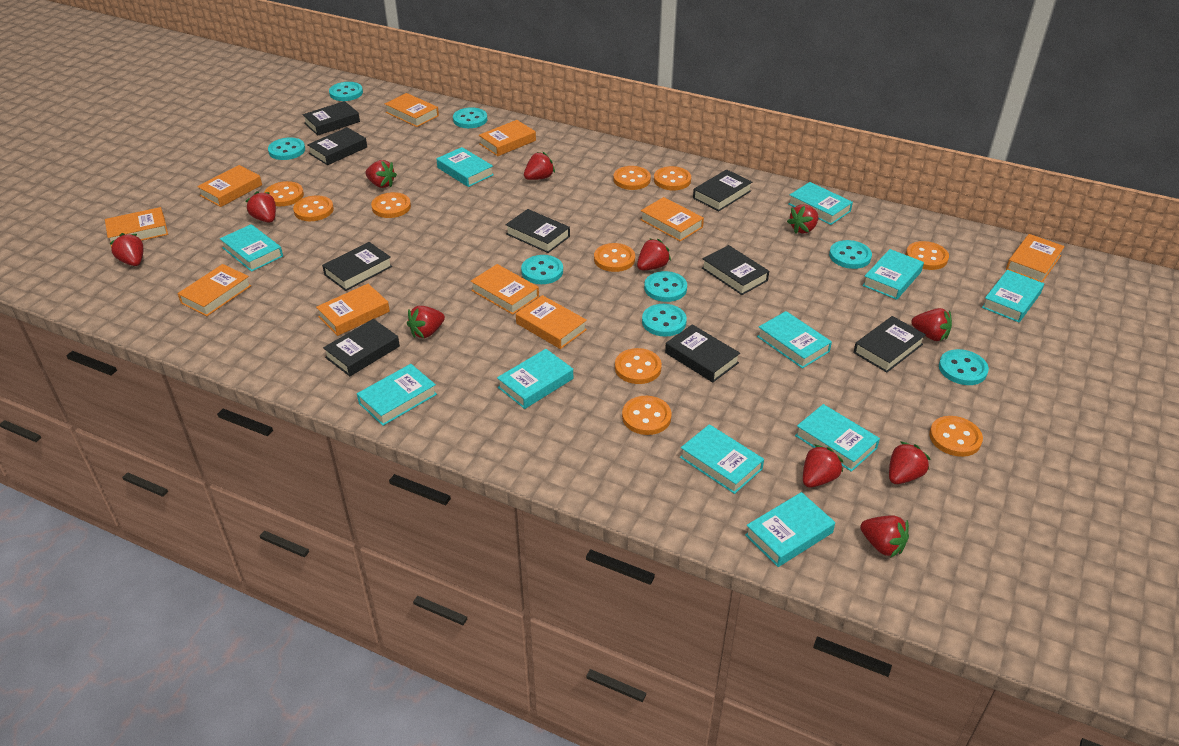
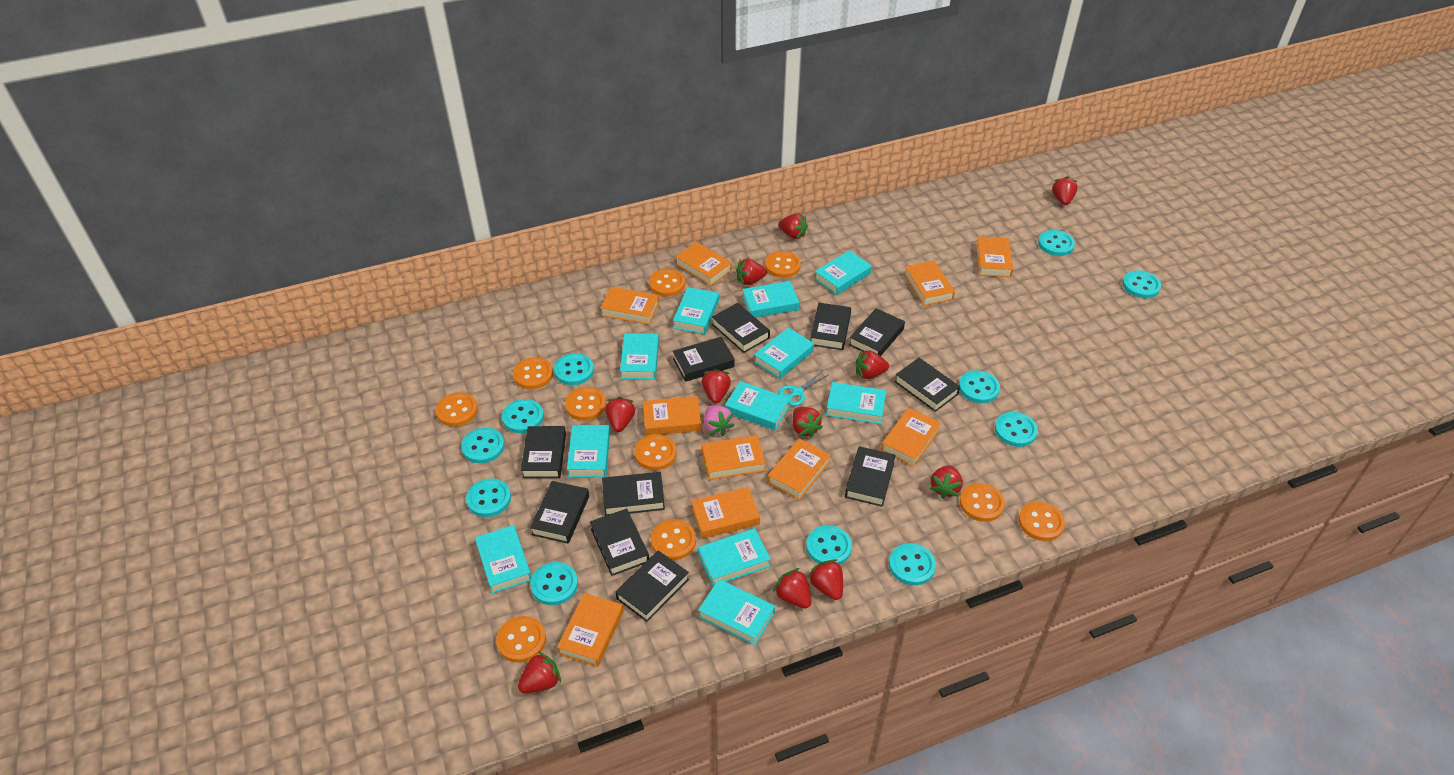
black book: 9 -> 11
pink strawberry: 0 -> 1
turquoise button: 8 -> 11
turquoise scissors: 0 -> 1

